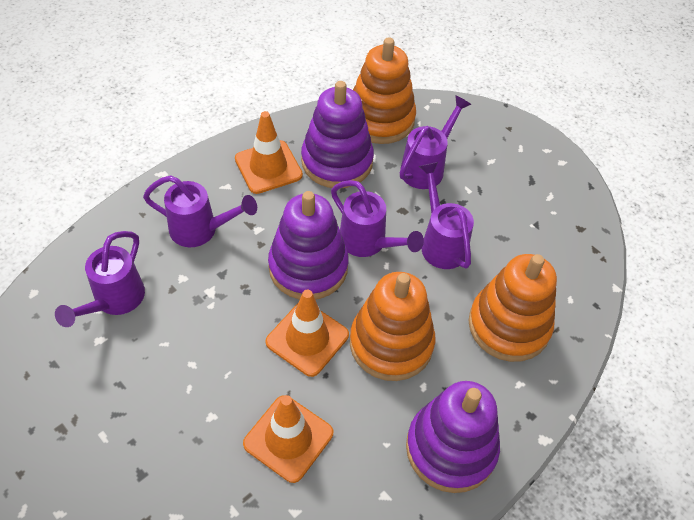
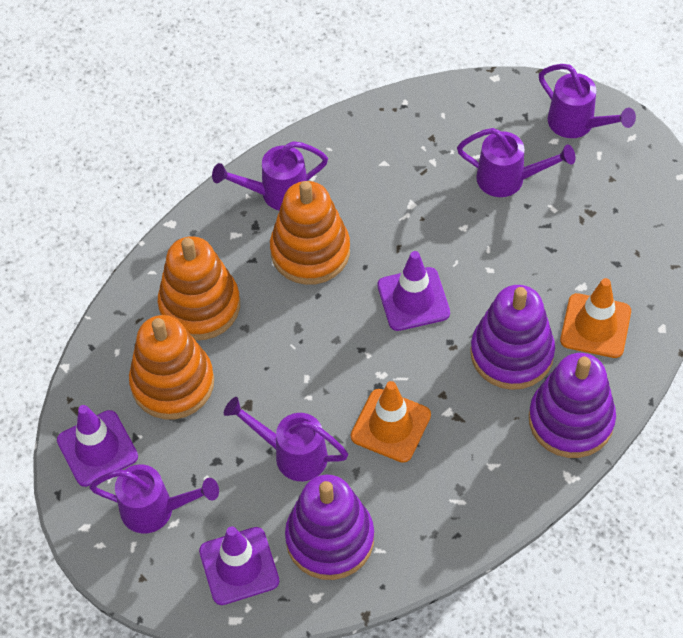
orange traffic cone: 3 -> 2
purple traffic cone: 0 -> 3

